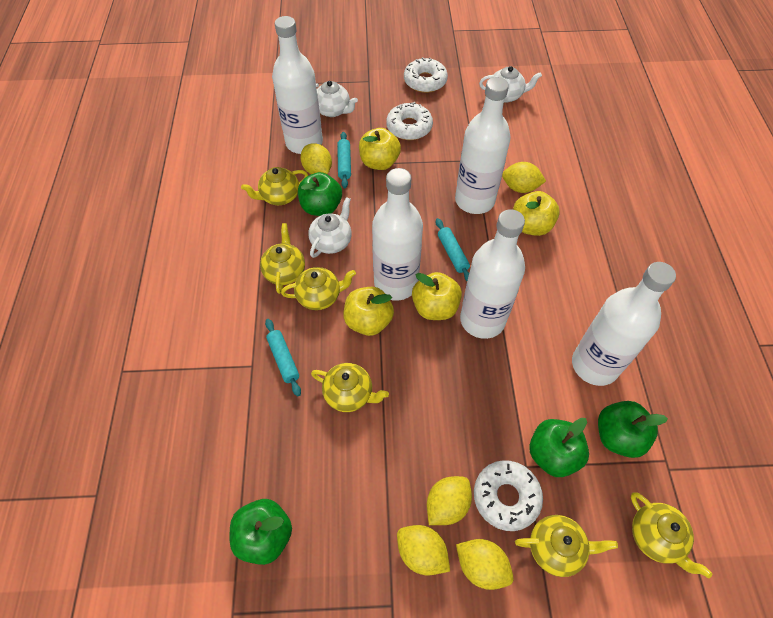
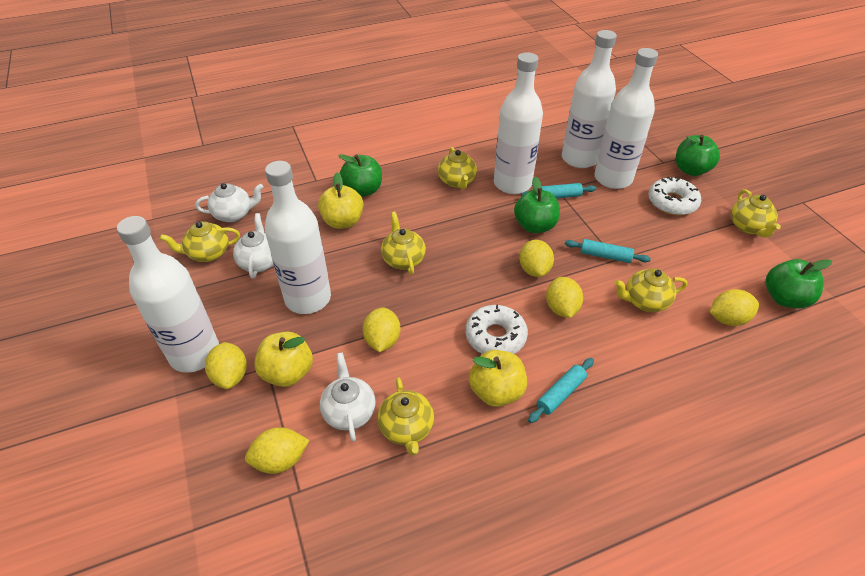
white donut: 3 -> 2
yellow apple: 4 -> 3
yellow lemon: 5 -> 6

